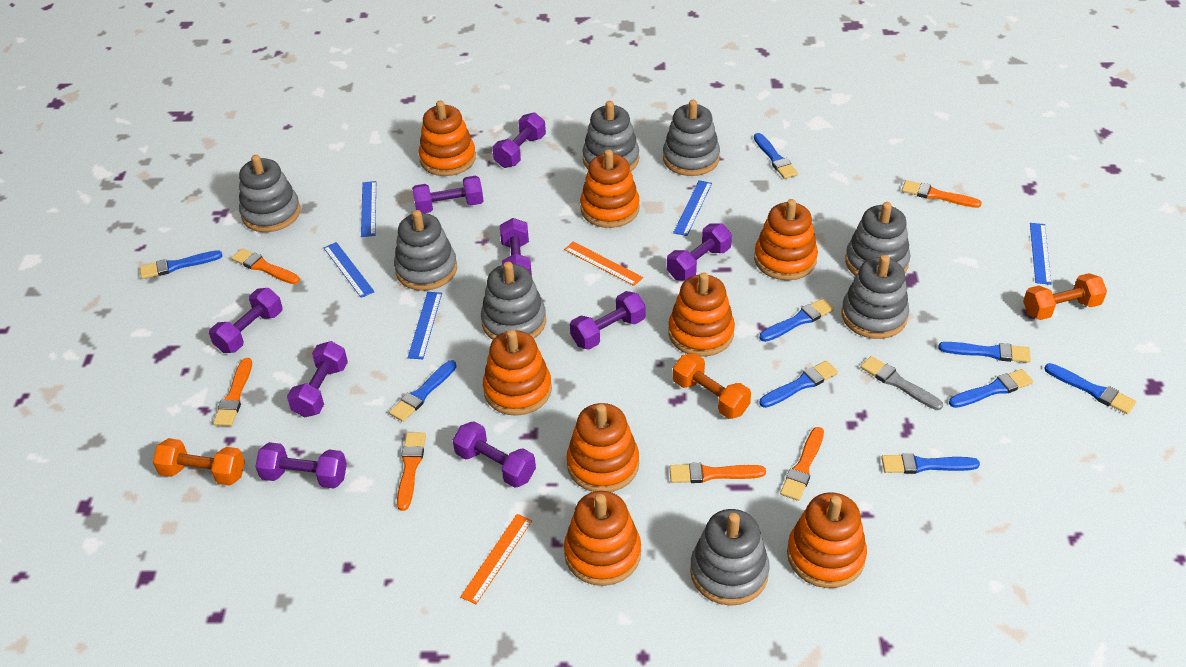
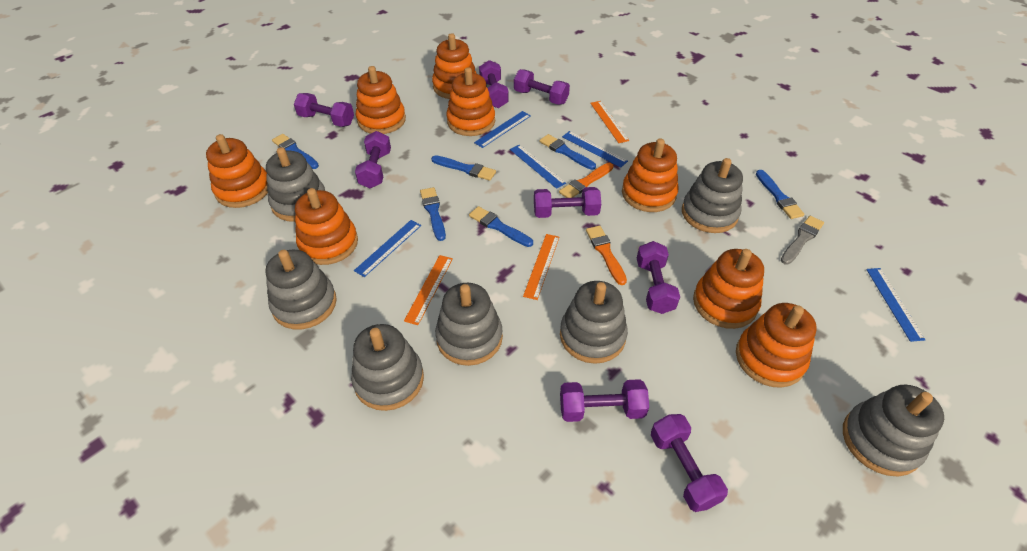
blue brush: 9 -> 6
grey stacking toy: 8 -> 7
orange brush: 6 -> 2
orange dumbbell: 3 -> 0
orange ruler: 2 -> 3
purple dumbbell: 9 -> 8

